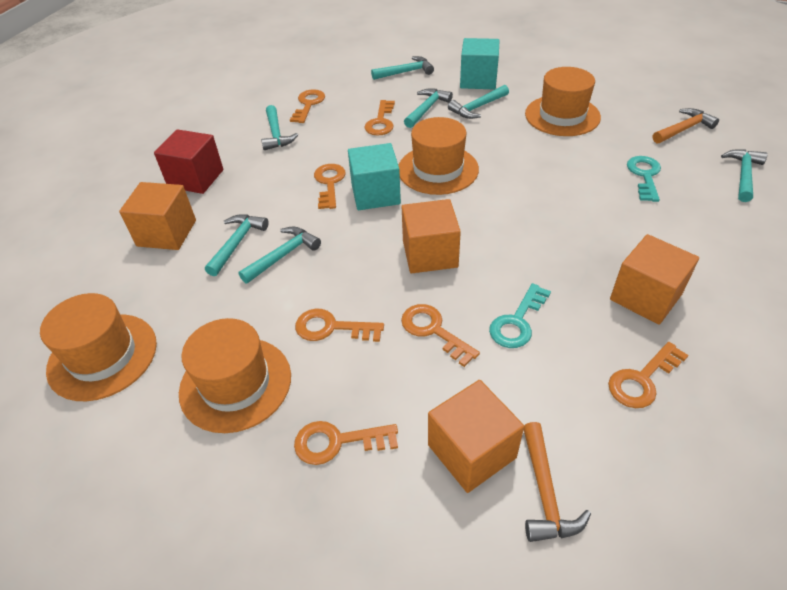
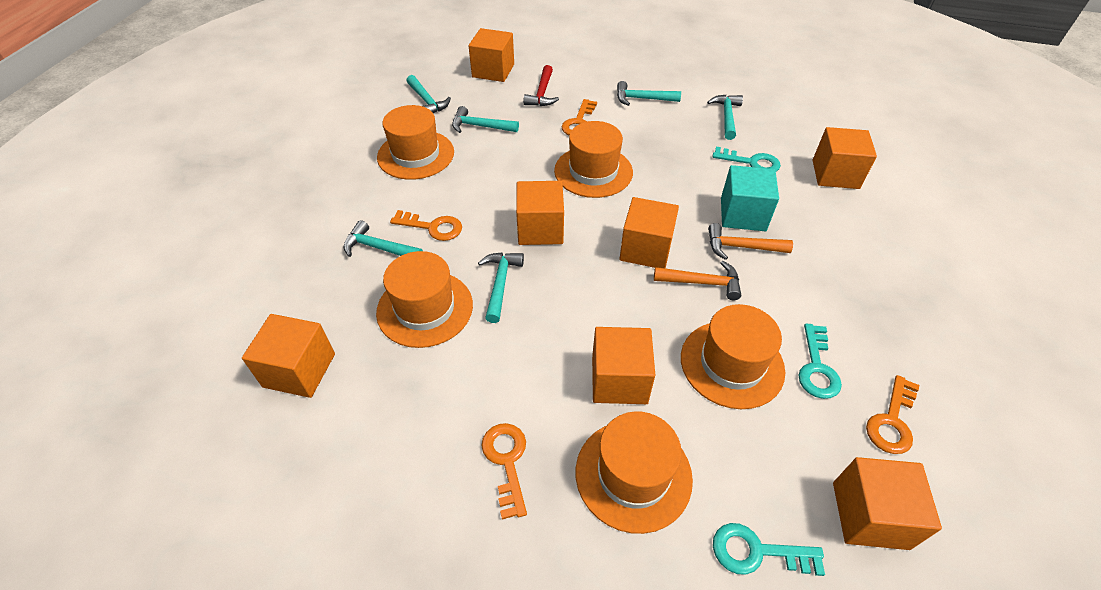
orange cube: 4 -> 7
orange hat: 4 -> 5
orange key: 7 -> 4
red cube: 1 -> 0
red hammer: 0 -> 1
turquoise cube: 2 -> 1
turquoise hammer: 7 -> 6
turquoise key: 2 -> 3

